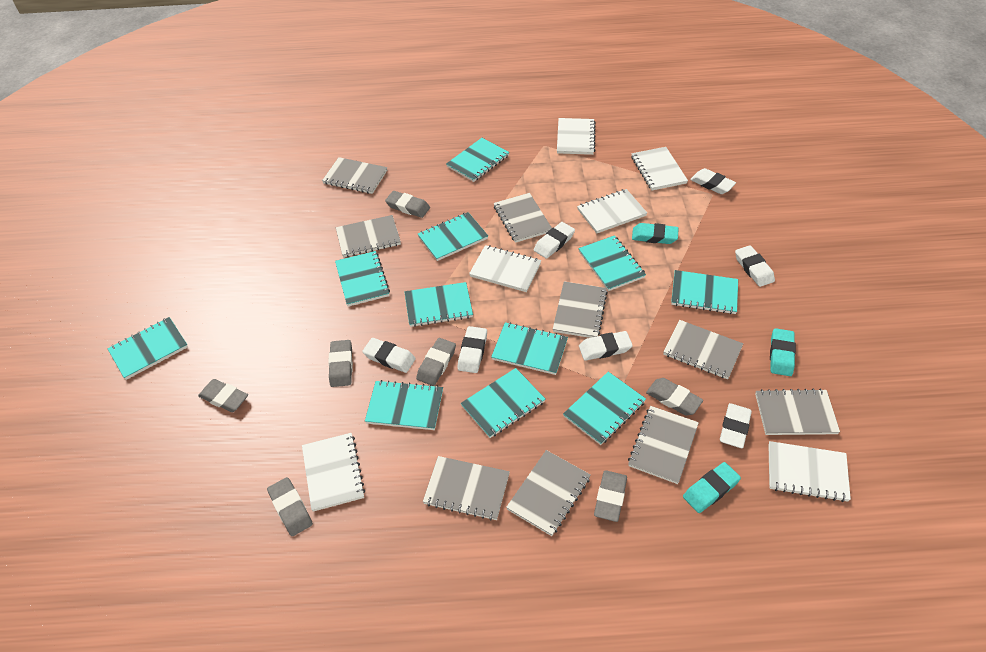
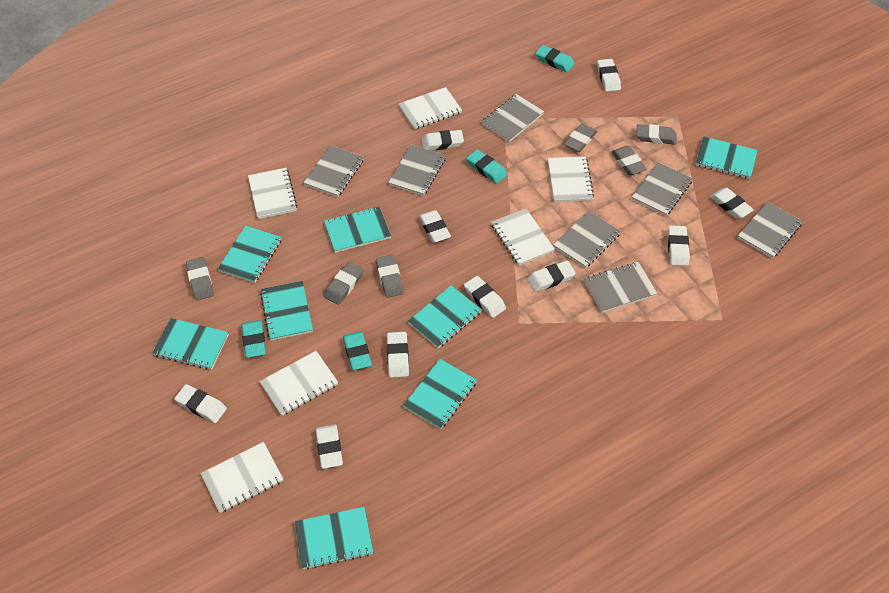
grey eraser: 7 -> 6
grey notebook: 9 -> 7
turquoise eraser: 3 -> 4
turquoise notebook: 11 -> 8
white eraser: 7 -> 10

